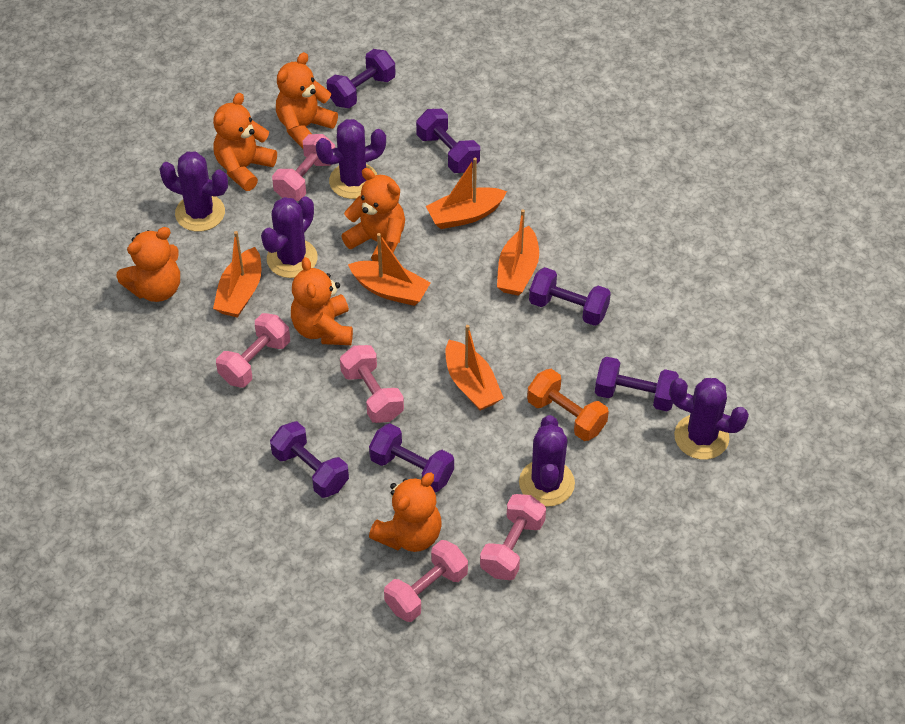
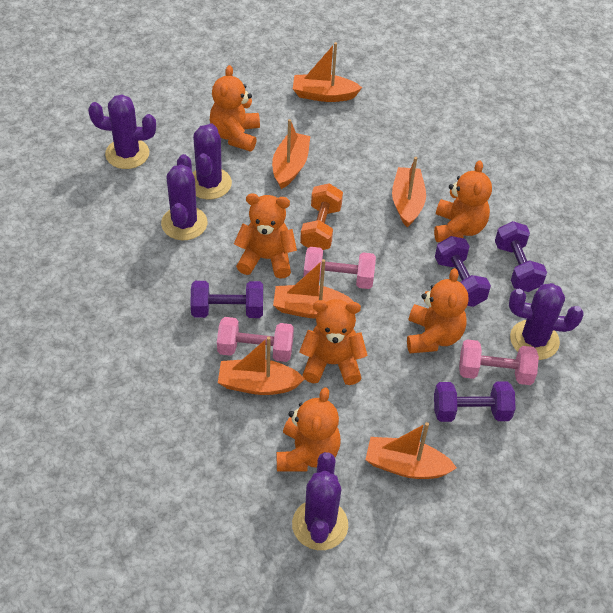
orange boat: 5 -> 6
pink dumbbell: 5 -> 3
purple dumbbell: 6 -> 4

